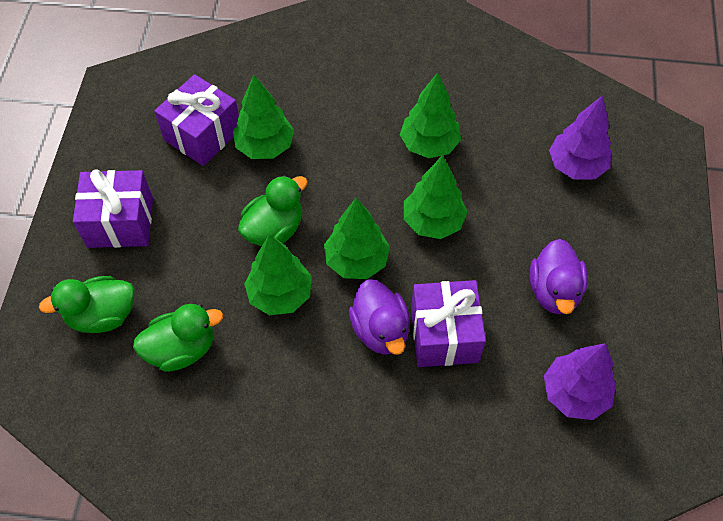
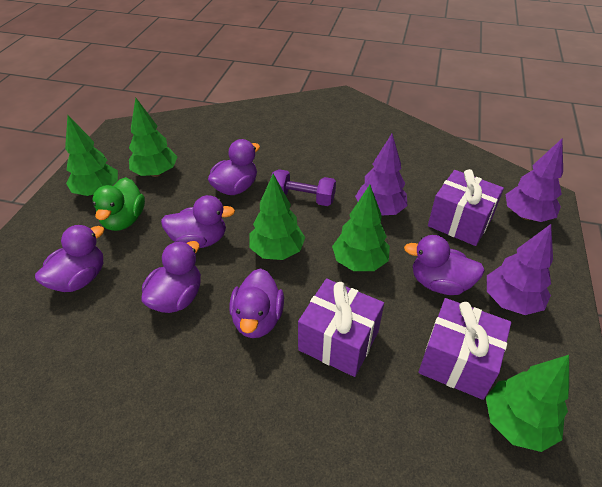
green duck: 3 -> 1
purple duck: 2 -> 6
purple dumbbell: 0 -> 1
purple tree: 2 -> 3

